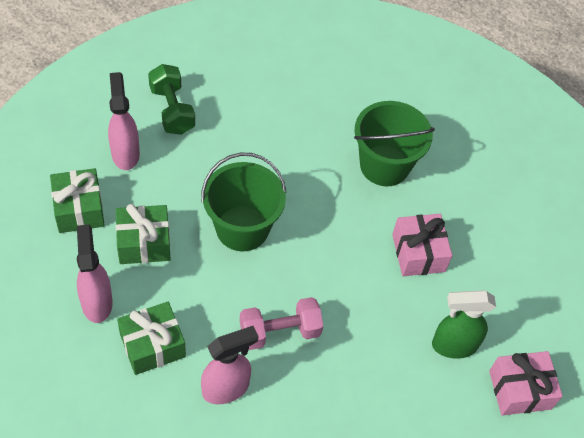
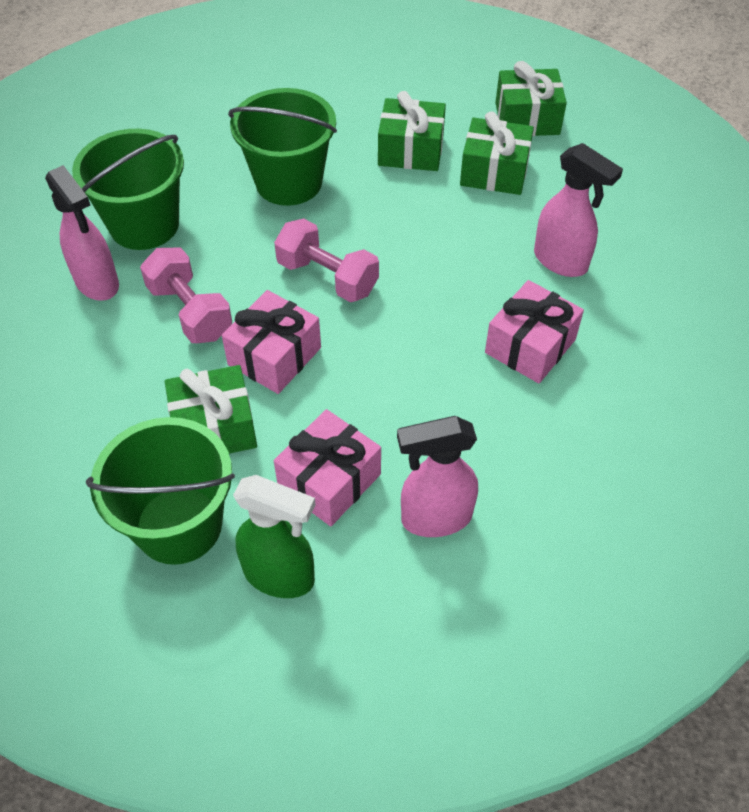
green bucket: 2 -> 3
green dumbbell: 1 -> 0
green gift: 3 -> 4
pink dumbbell: 1 -> 2
pink gift: 2 -> 3

